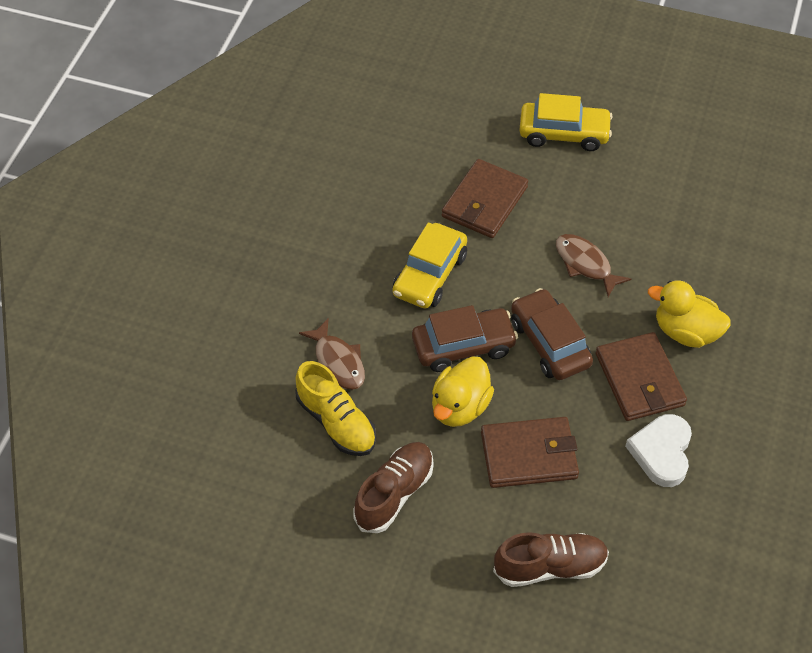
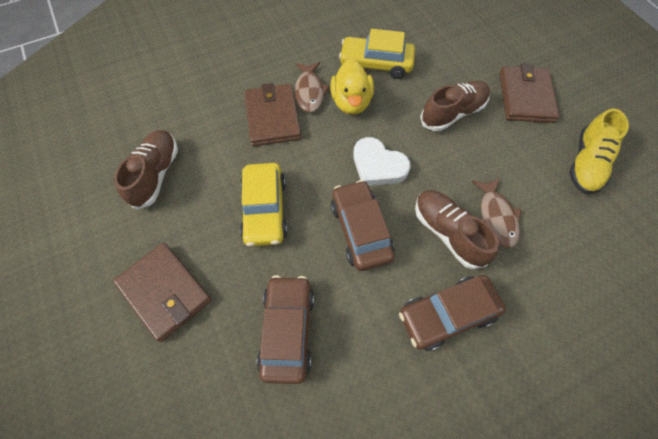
brown car: 2 -> 3
brown shoe: 2 -> 3
yellow duck: 2 -> 1

